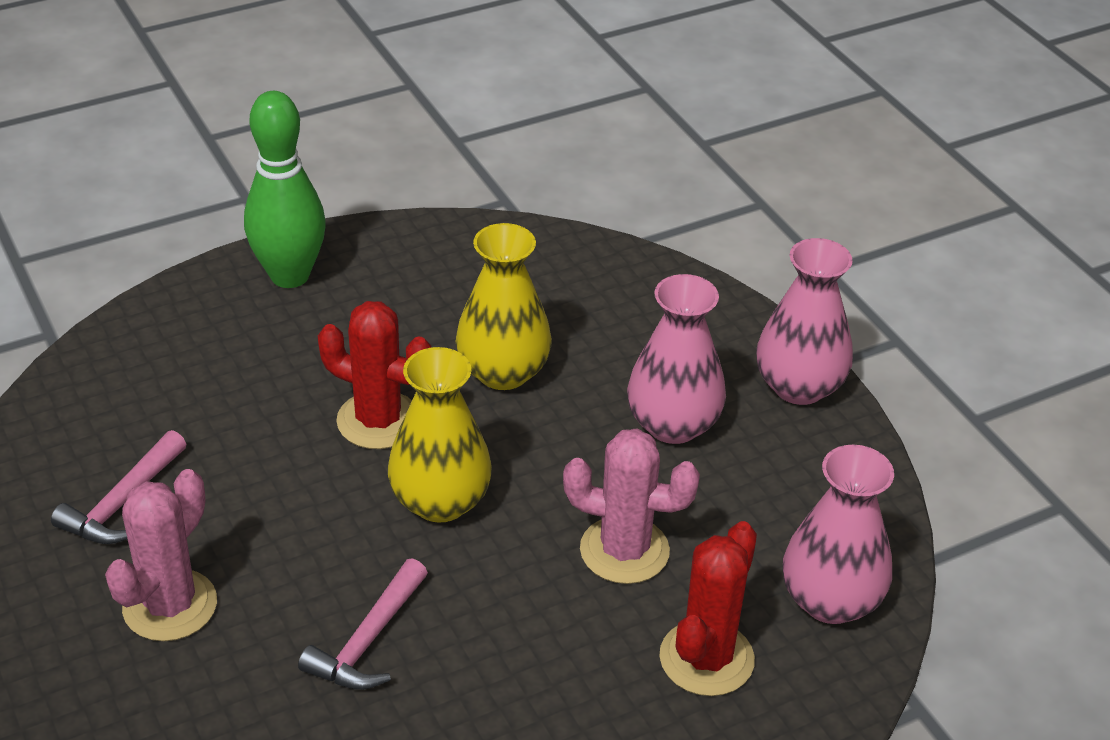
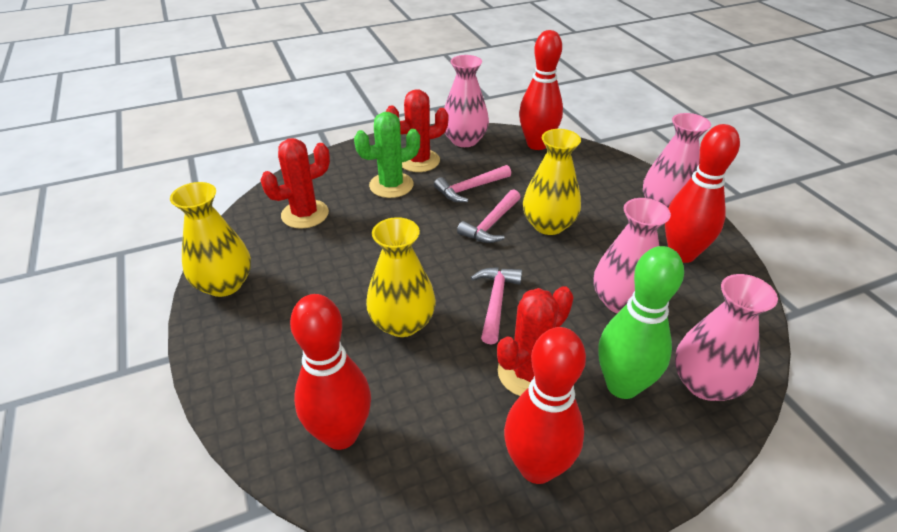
green cactus: 0 -> 1
pink cactus: 2 -> 0
pink hammer: 2 -> 3
pink vase: 3 -> 4
red bowling pin: 0 -> 4
red cactus: 2 -> 3
yellow vase: 2 -> 3

